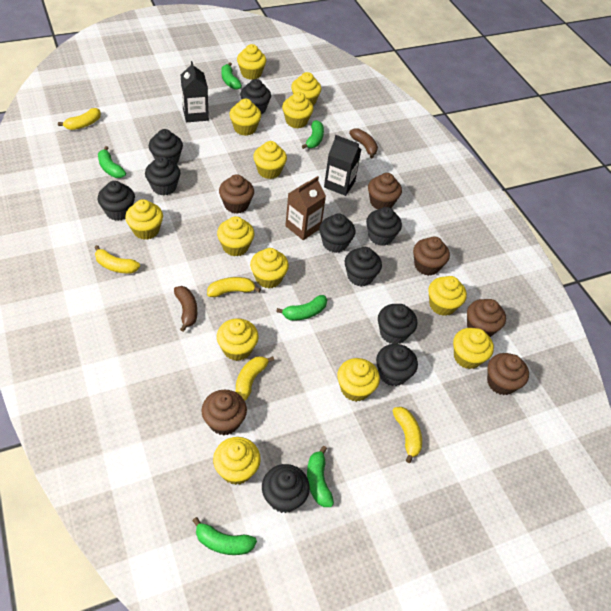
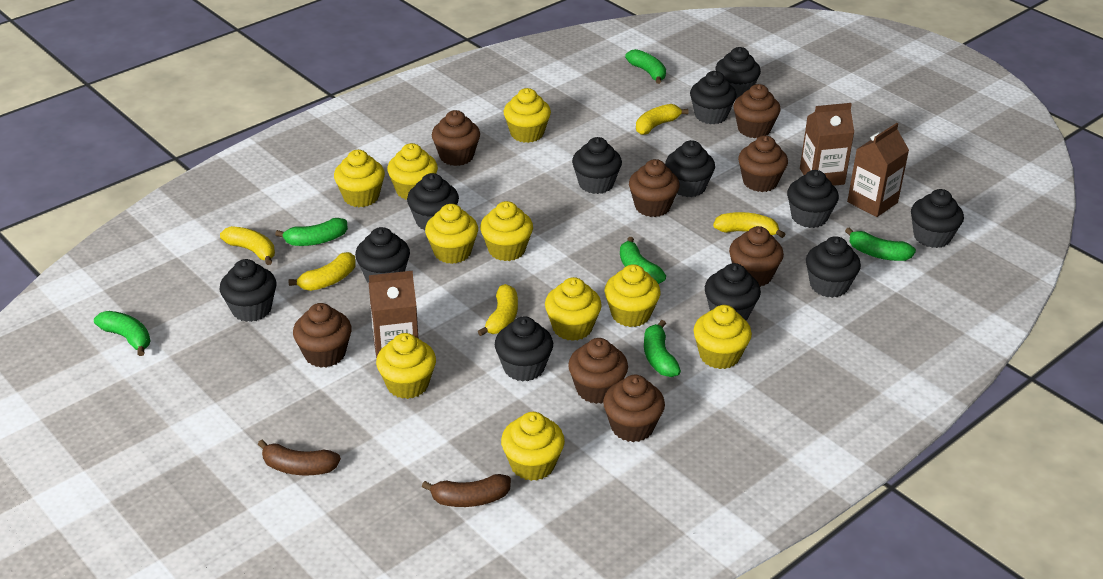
black carton: 2 -> 0
black cupcake: 10 -> 12
brown carton: 1 -> 3
brown cupcake: 6 -> 8
yellow cupcake: 13 -> 10

